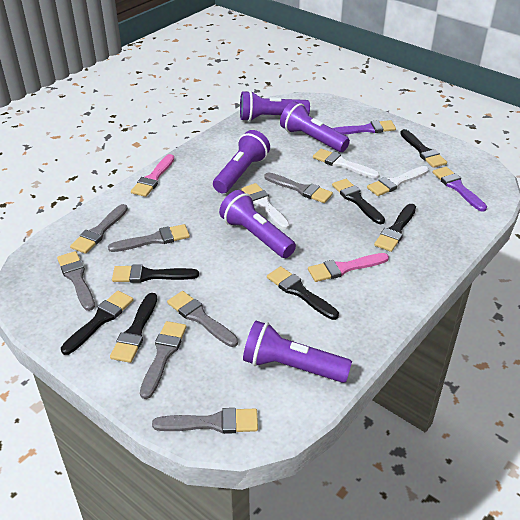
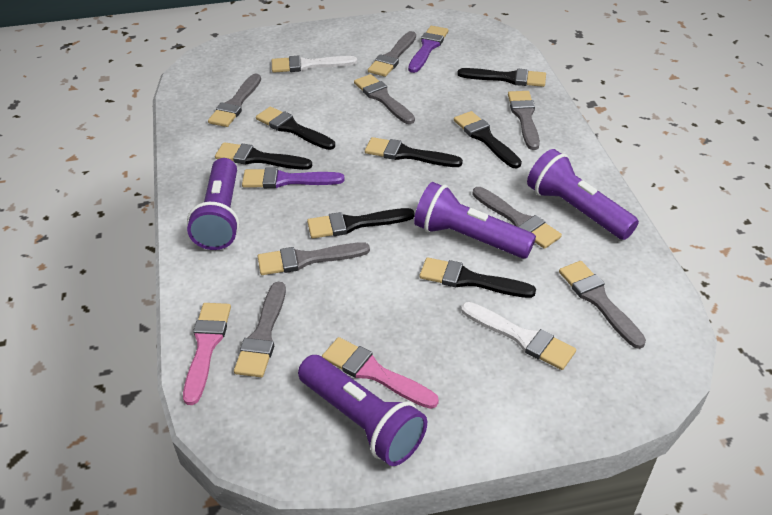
grey brush: 7 -> 8
purple flashlight: 5 -> 4
white brush: 3 -> 2

